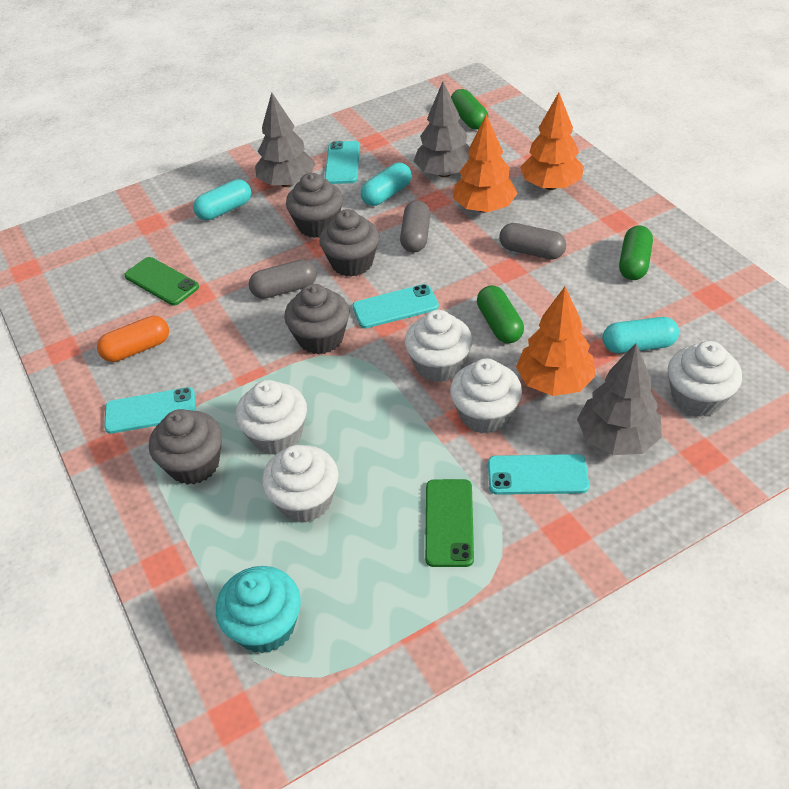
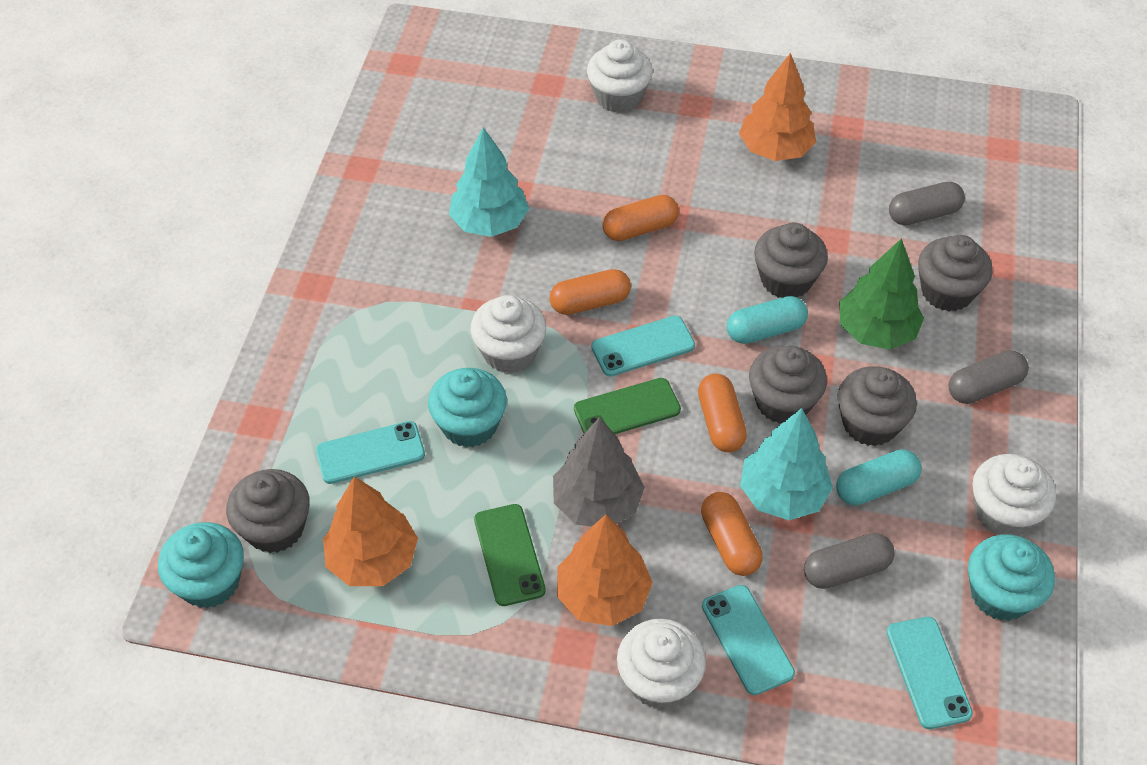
green capsule: 3 -> 0
green tree: 0 -> 1
grey cupcake: 4 -> 5
grey tree: 3 -> 1
orange capsule: 1 -> 4
turquoise capsule: 3 -> 2
turquoise cupcake: 1 -> 3
turquoise tree: 0 -> 2
white cupcake: 5 -> 4

